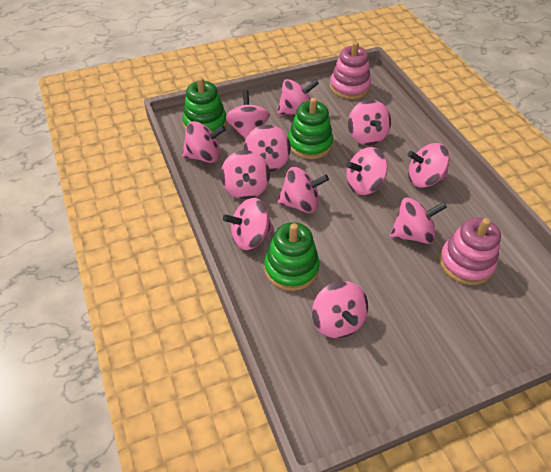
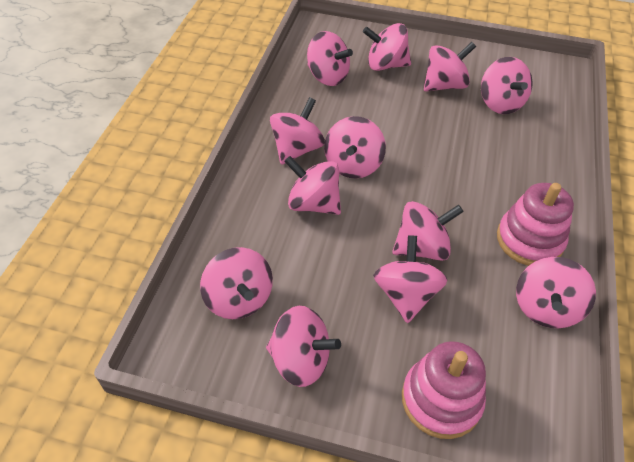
green stacking toy: 3 -> 0

